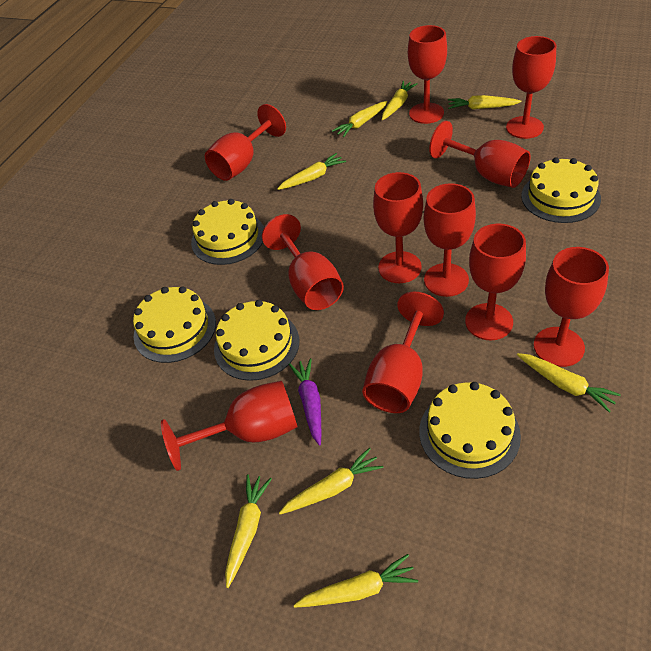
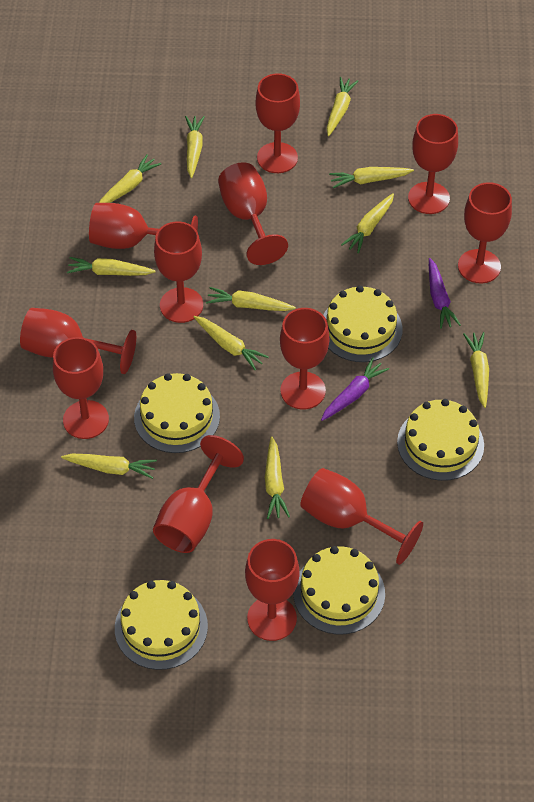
purple carrot: 1 -> 2
red goblet: 11 -> 12
yellow carrot: 8 -> 11

